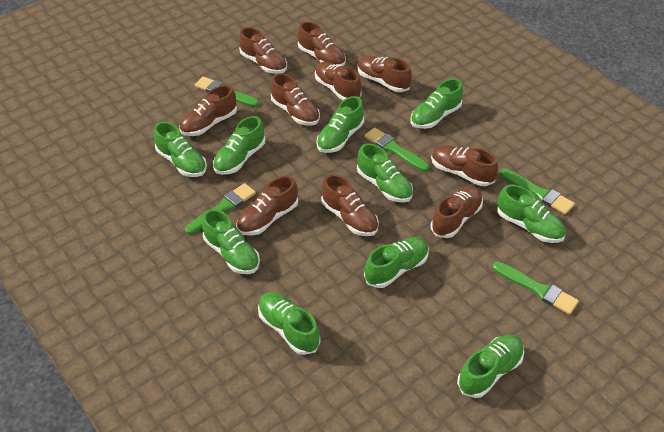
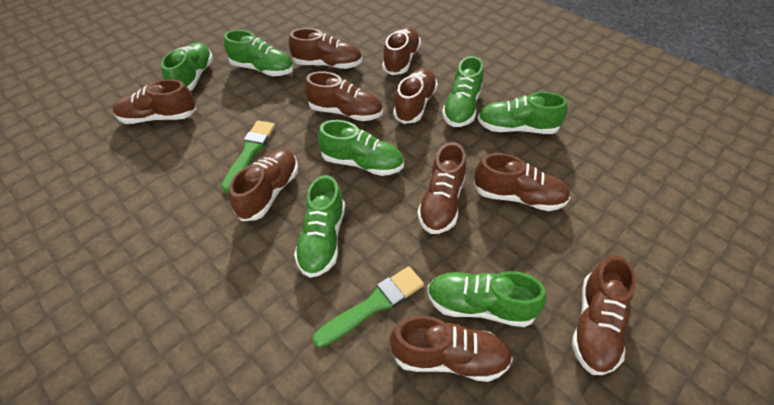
green brush: 5 -> 2
green shoe: 10 -> 7

